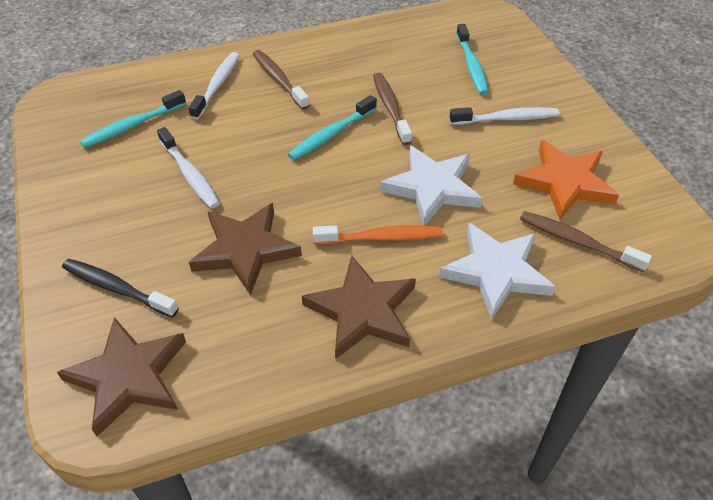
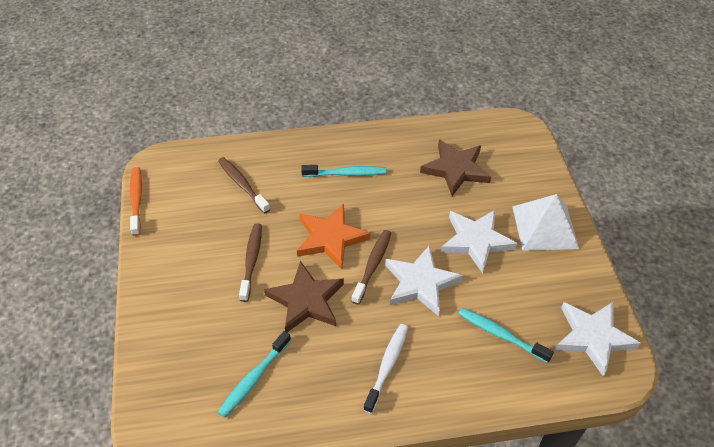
black toothbrush: 1 -> 0
brown star: 3 -> 2
white pyramid: 0 -> 1
white star: 2 -> 3
white toothbrush: 3 -> 1

